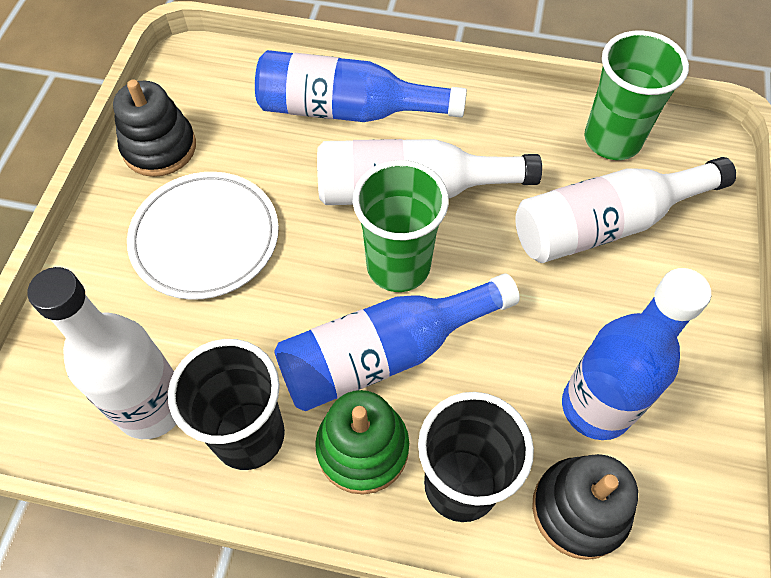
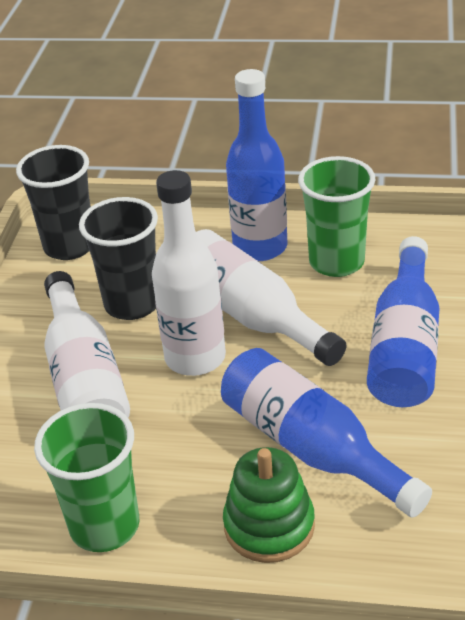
black stacking toy: 2 -> 0
white plate: 1 -> 0

